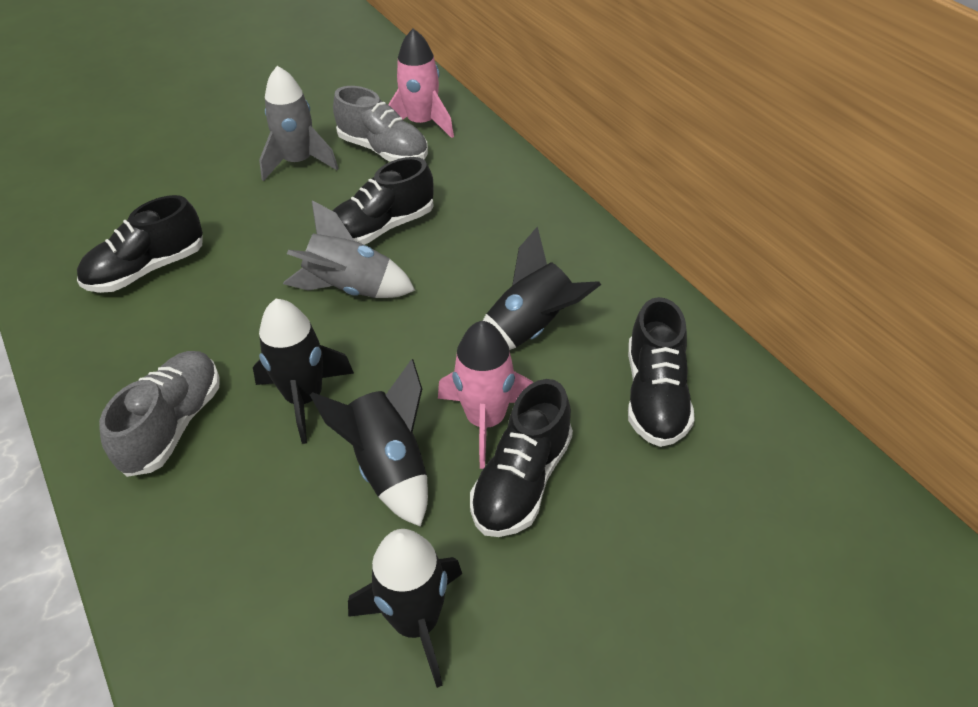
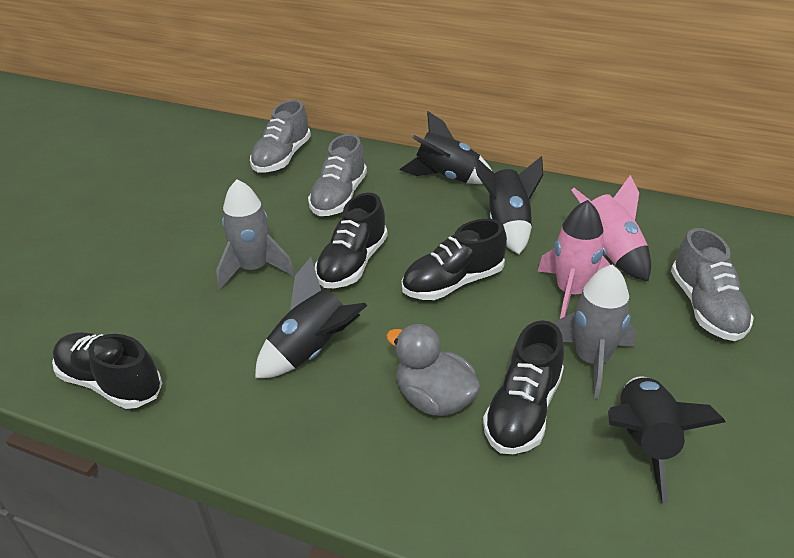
grey duck: 0 -> 1
grey shoe: 2 -> 3

